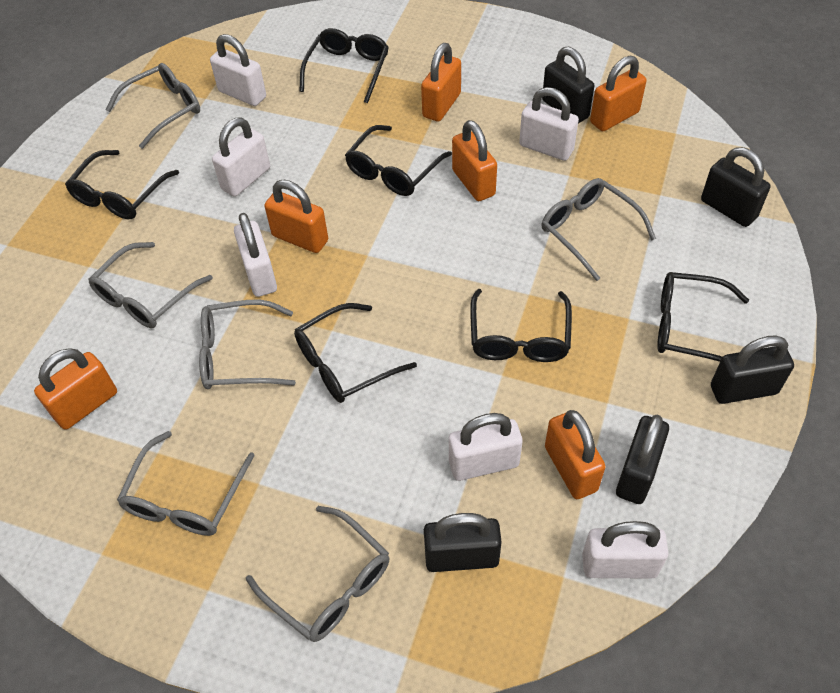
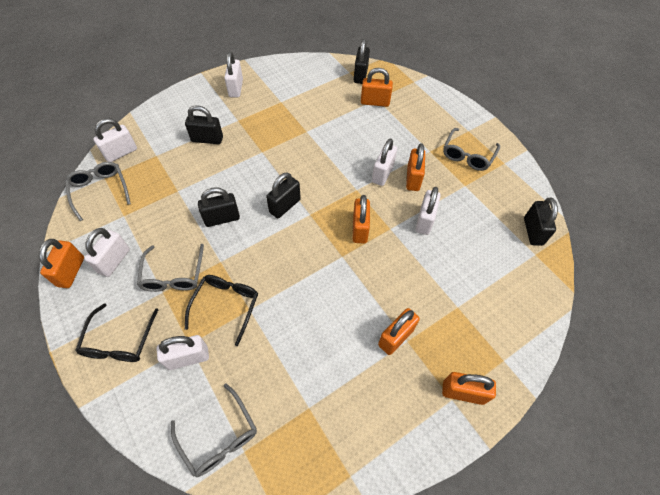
black glasses: 6 -> 2
grey glasses: 6 -> 4

